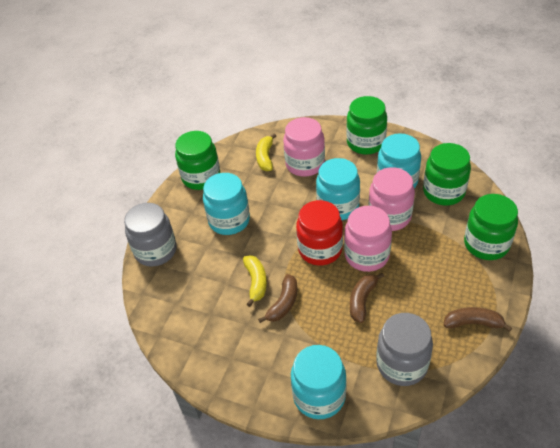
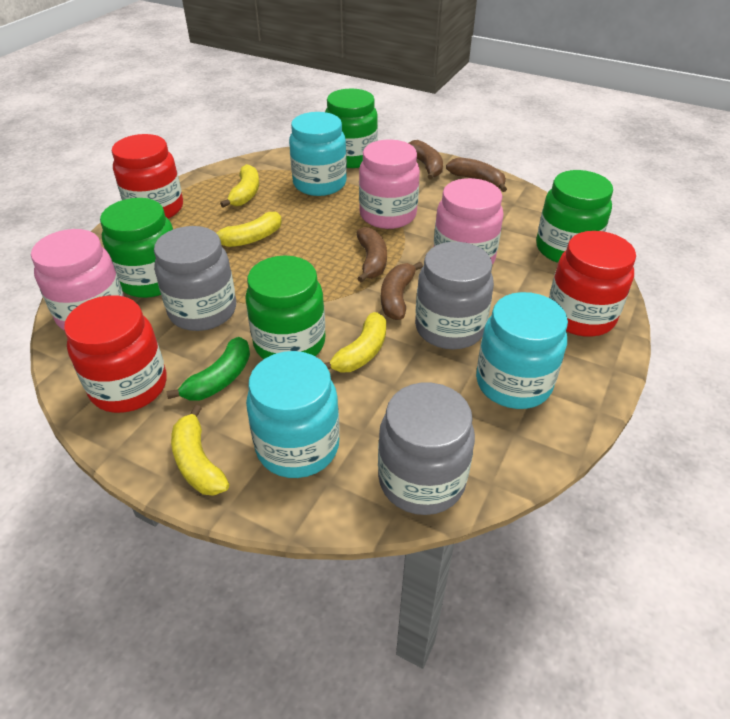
brown banana: 3 -> 4
green banana: 0 -> 1
grey jar: 2 -> 3
red jar: 1 -> 3
turquoise jar: 4 -> 3
yellow banana: 2 -> 4

